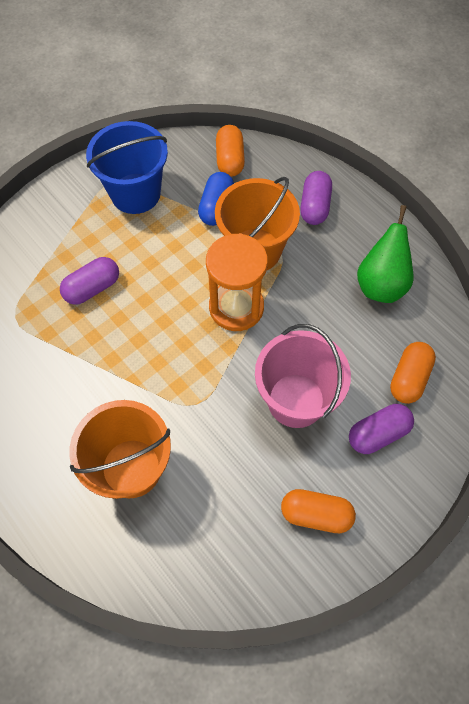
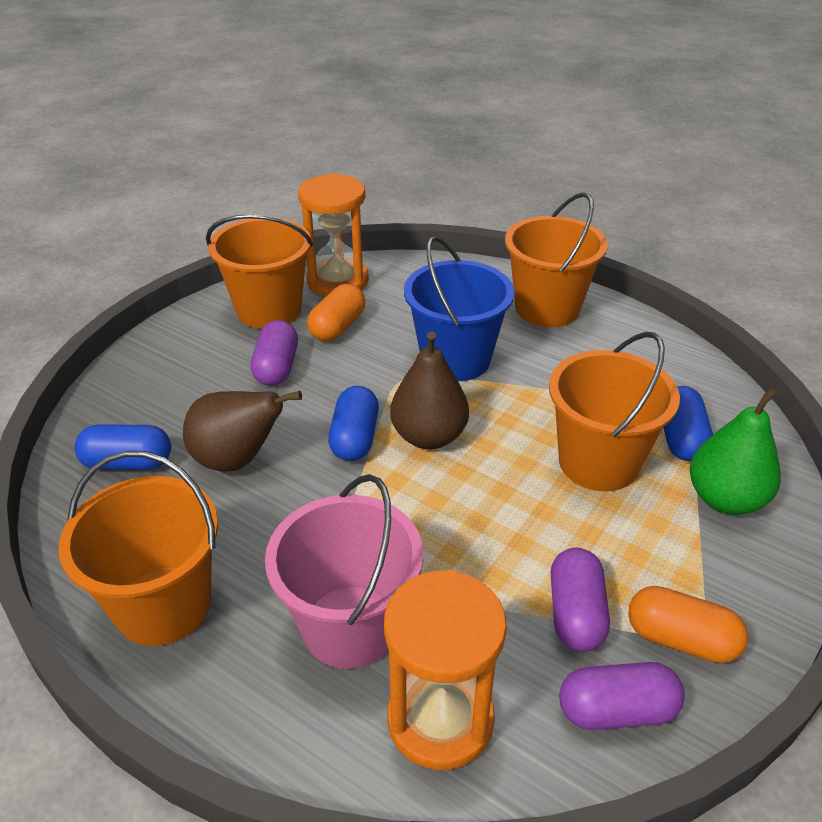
blue capsule: 1 -> 3
brown pear: 0 -> 2
orange bucket: 2 -> 4
orange capsule: 3 -> 2
orange hourglass: 1 -> 2

